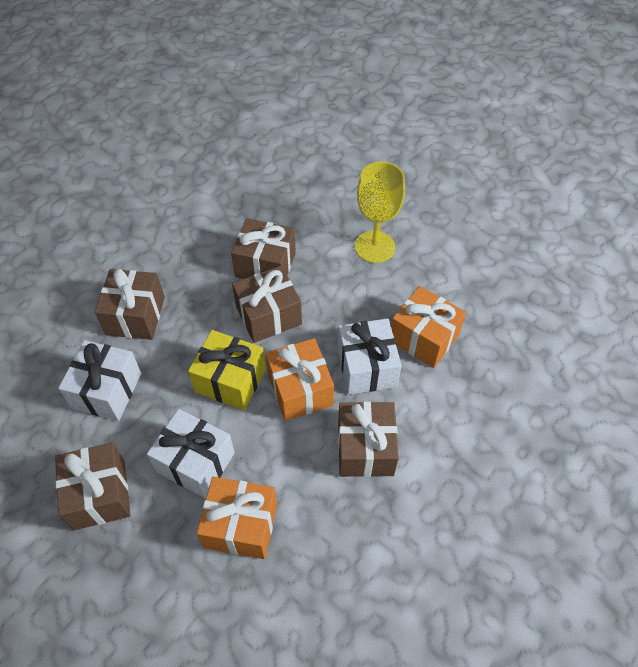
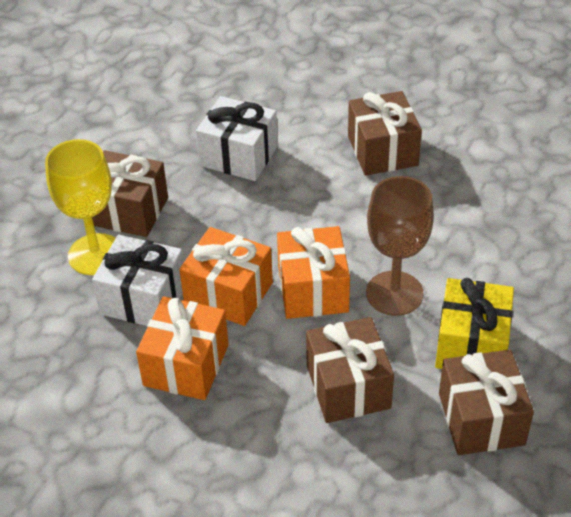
brown gift: 5 -> 4
brown goblet: 0 -> 1
white gift: 3 -> 2

